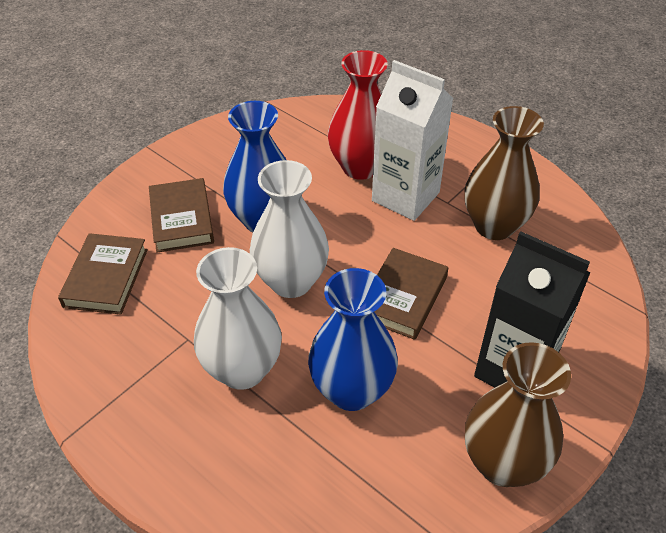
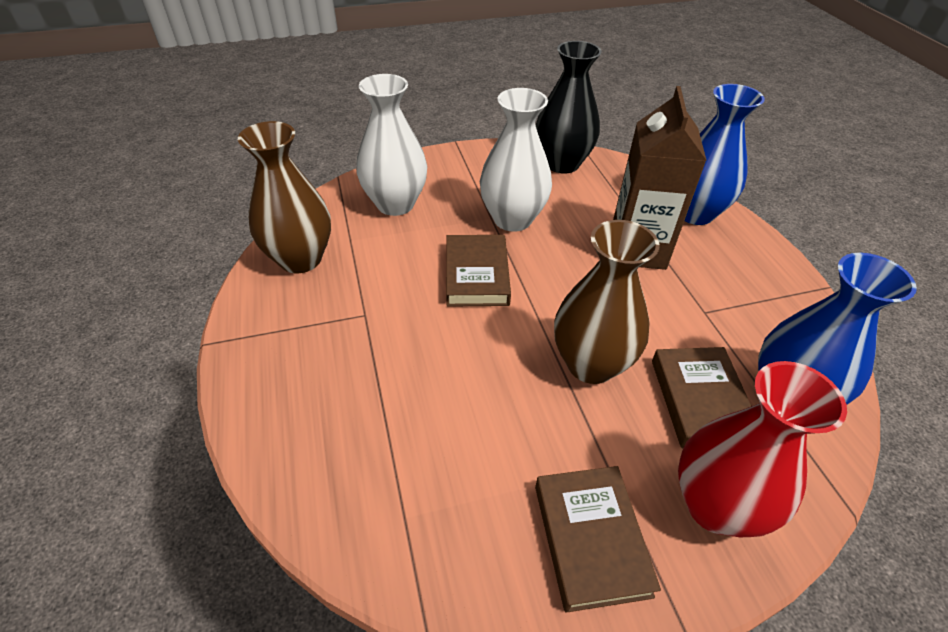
black carton: 1 -> 0
black vase: 0 -> 1
brown carton: 0 -> 1
white carton: 1 -> 0

